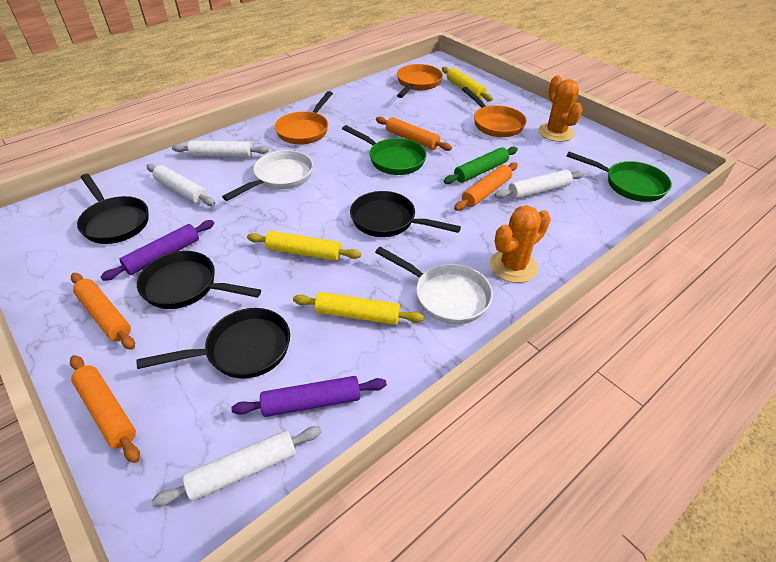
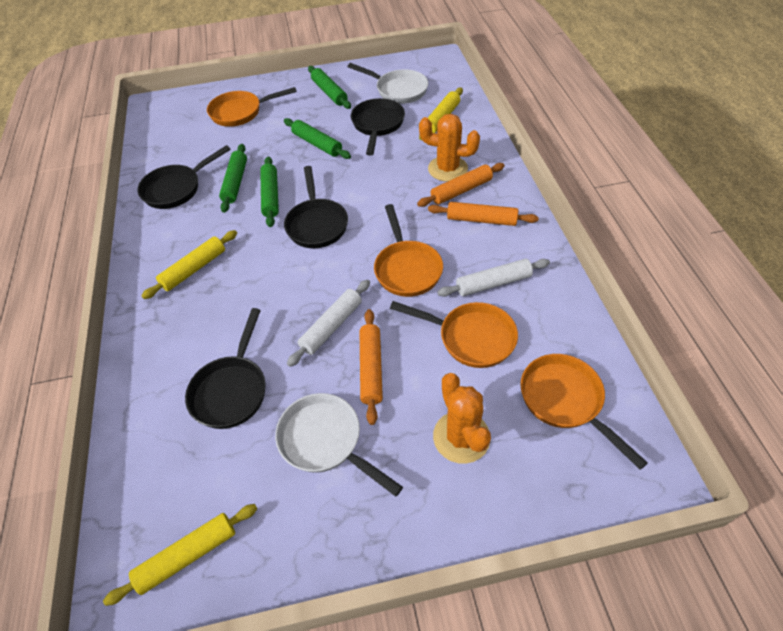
green pan: 2 -> 0
green rolling pin: 1 -> 4
orange pan: 3 -> 4
orange rolling pin: 4 -> 3
purple rolling pin: 2 -> 0
white rolling pin: 4 -> 2

